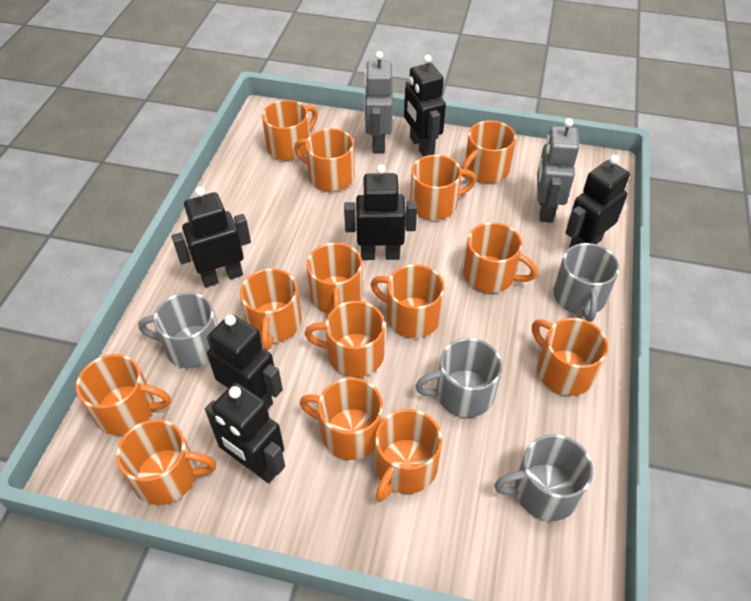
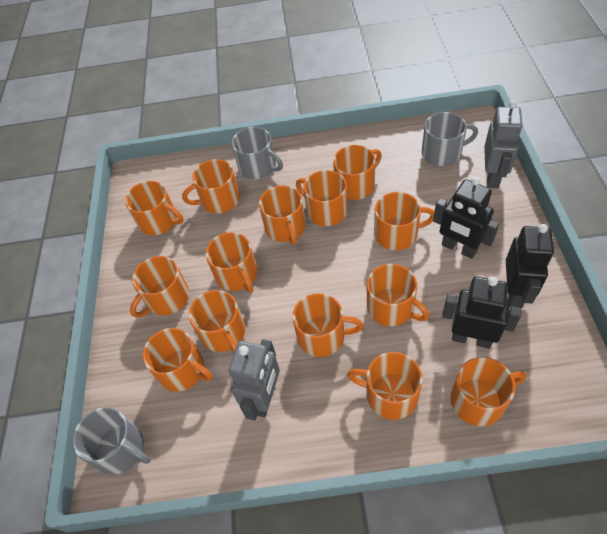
black robot: 6 -> 3
grey mug: 4 -> 3

